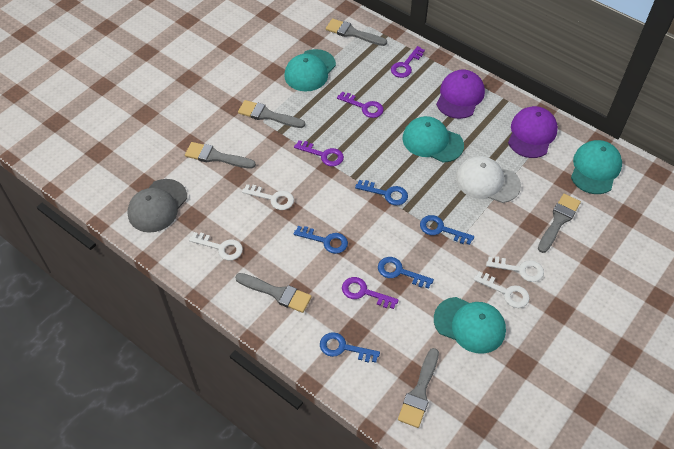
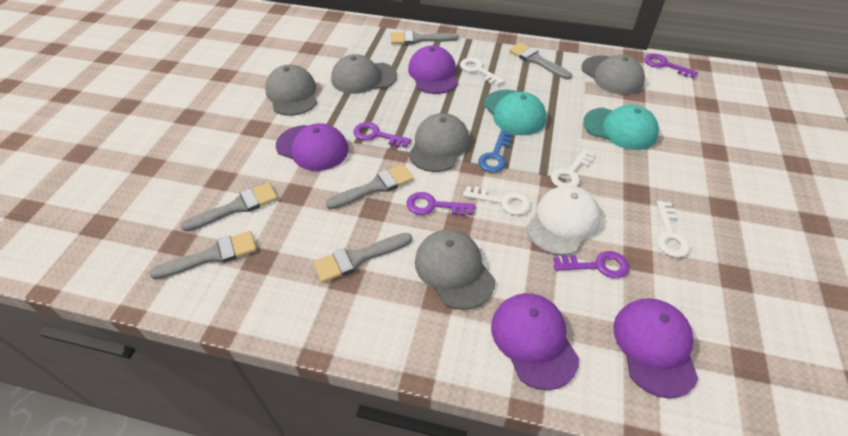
blue key: 5 -> 1
grey cap: 1 -> 5
purple cap: 2 -> 4
turquoise cap: 4 -> 2

